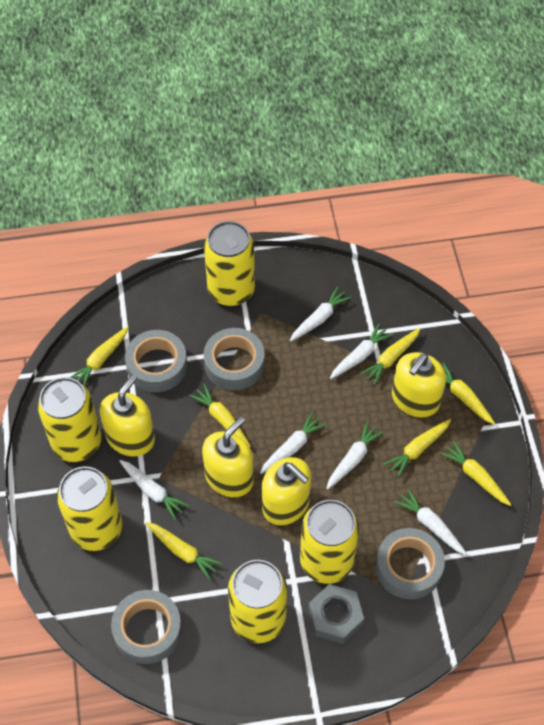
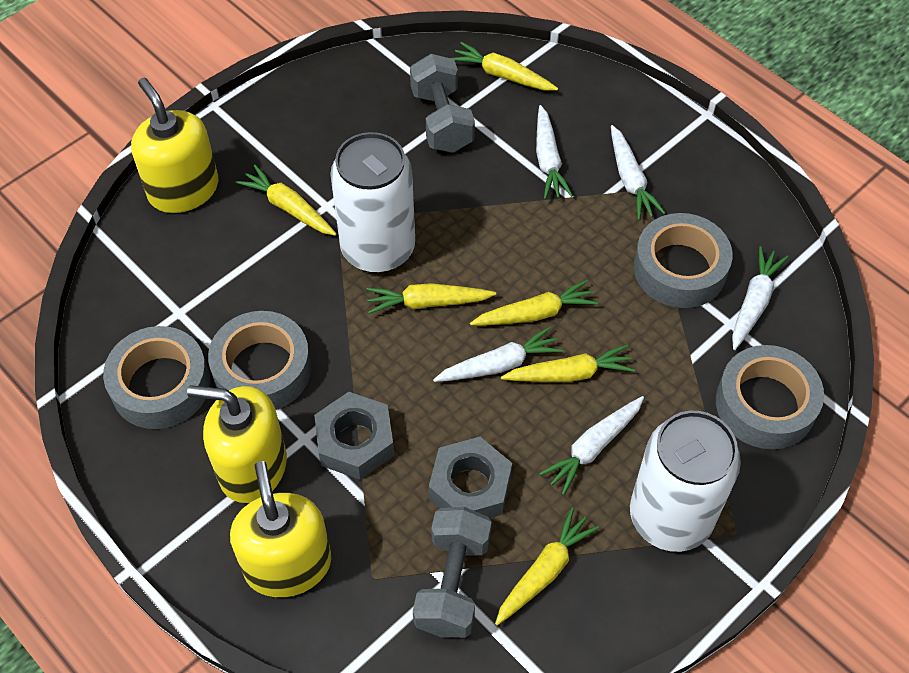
grey dumbbell: 0 -> 2
grey nut: 1 -> 2
white can: 0 -> 2
white carrot: 6 -> 5
yellow can: 5 -> 0
yellow carrot: 7 -> 6
yellow soap dispenser: 4 -> 3

